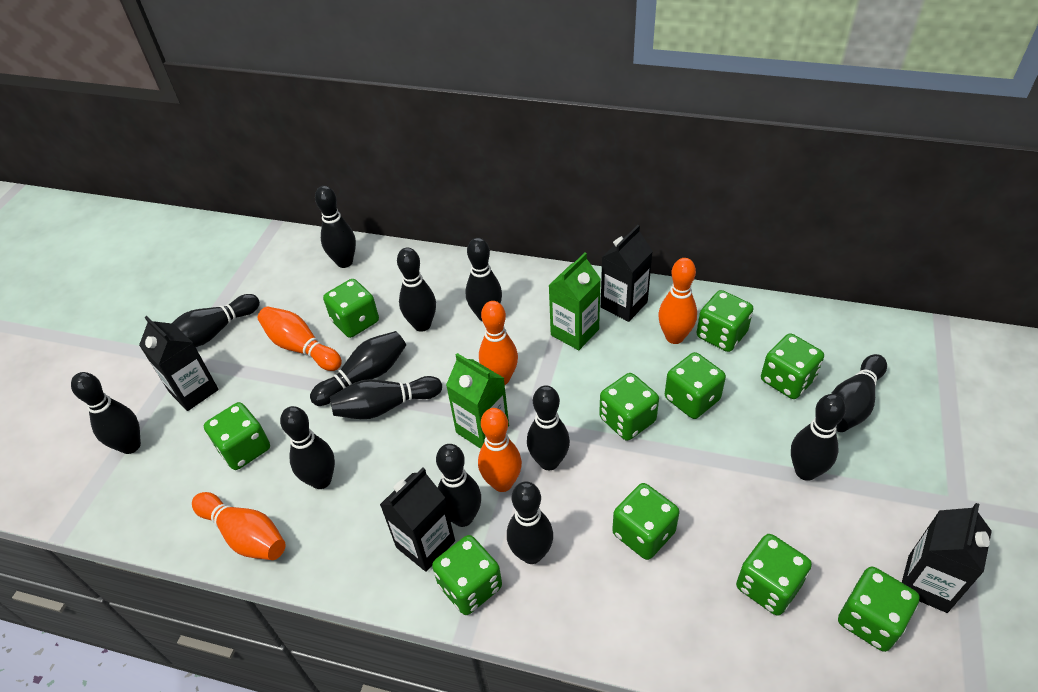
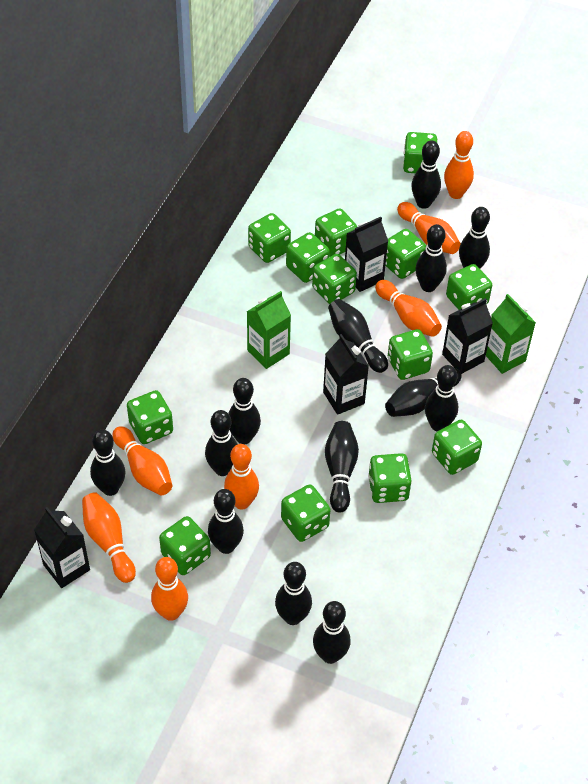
green dice: 10 -> 13
orange bowling pin: 5 -> 7

